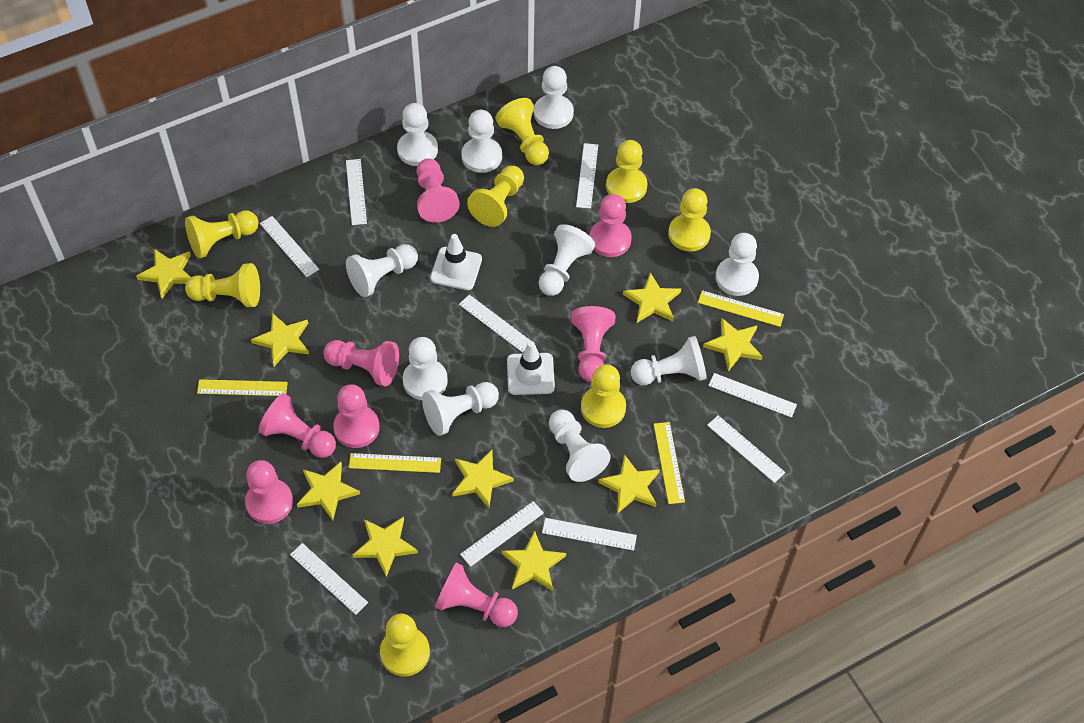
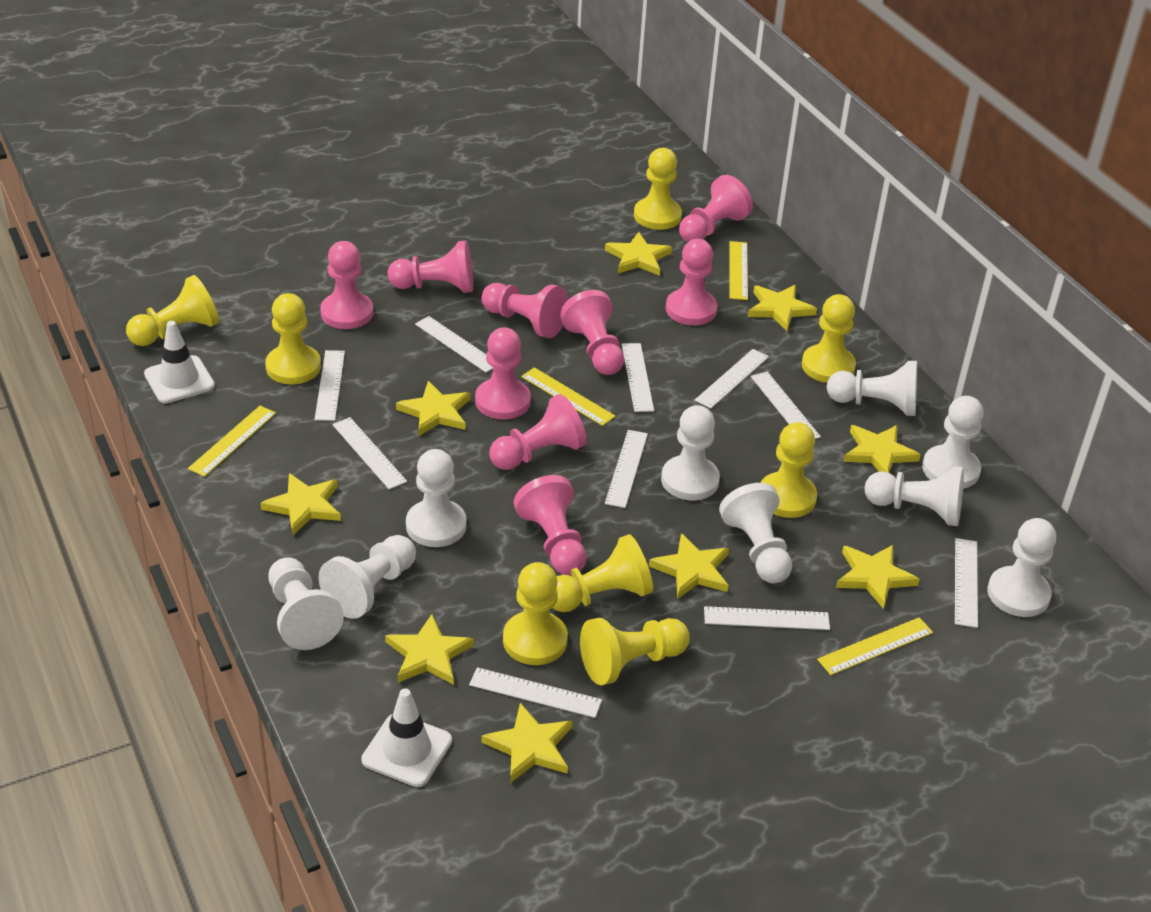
pink pawn: 8 -> 9
white pawn: 10 -> 9
white ruler: 9 -> 10

